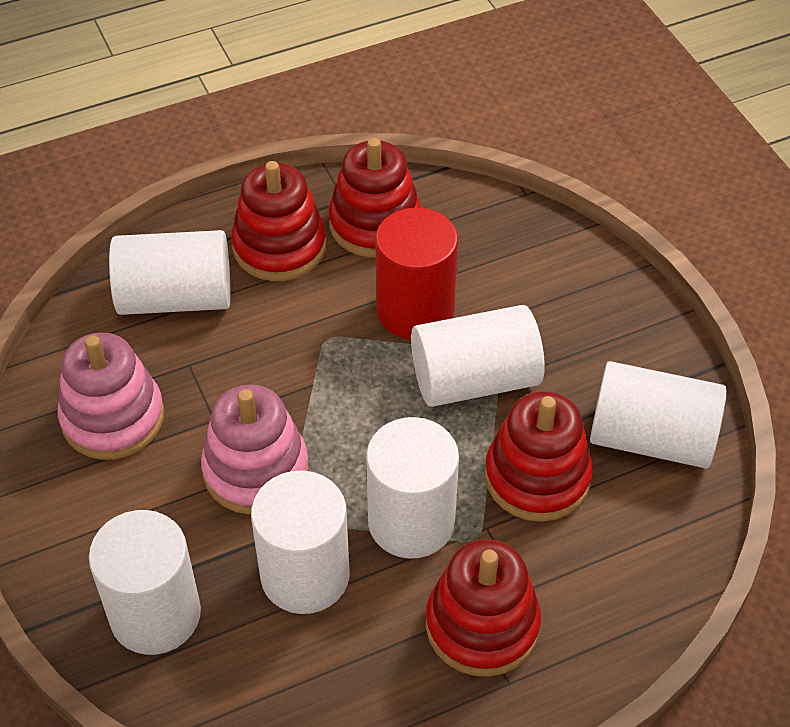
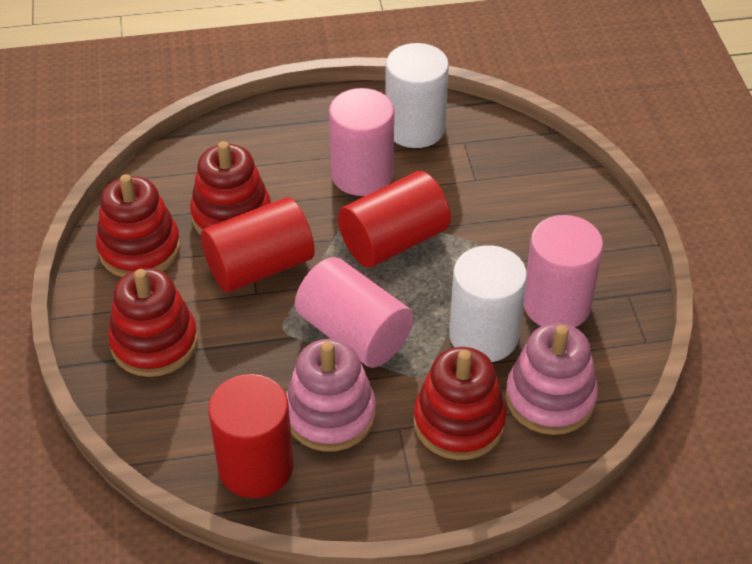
pink cylinder: 0 -> 3
red cylinder: 1 -> 3
white cylinder: 6 -> 2

